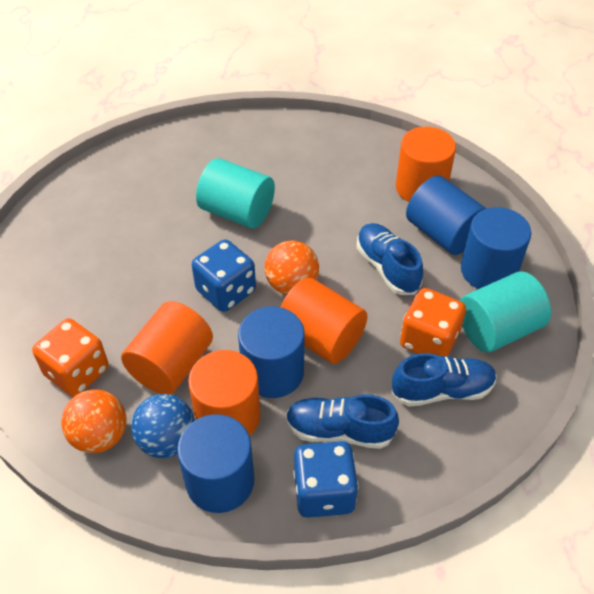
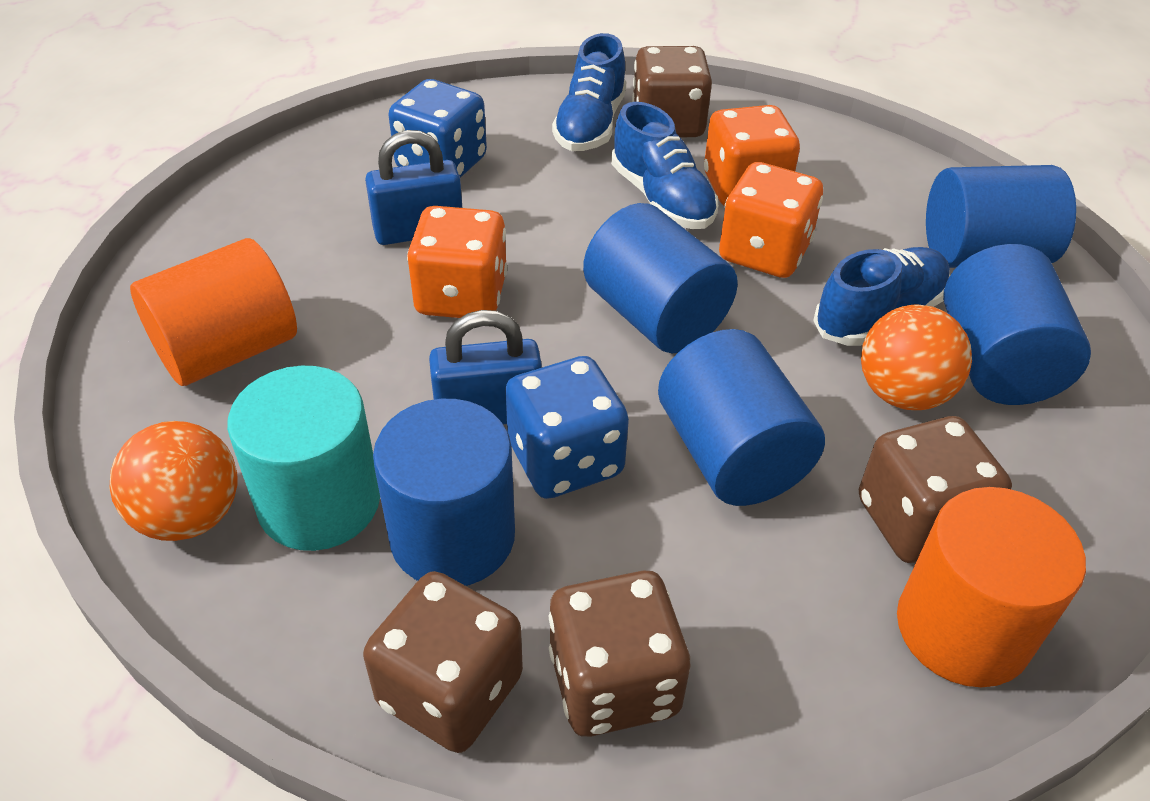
blue ball: 1 -> 0
blue cylinder: 4 -> 5
blue padlock: 0 -> 2
brown dice: 0 -> 4
orange cylinder: 4 -> 2
orange dice: 2 -> 3
turquoise cylinder: 2 -> 1

